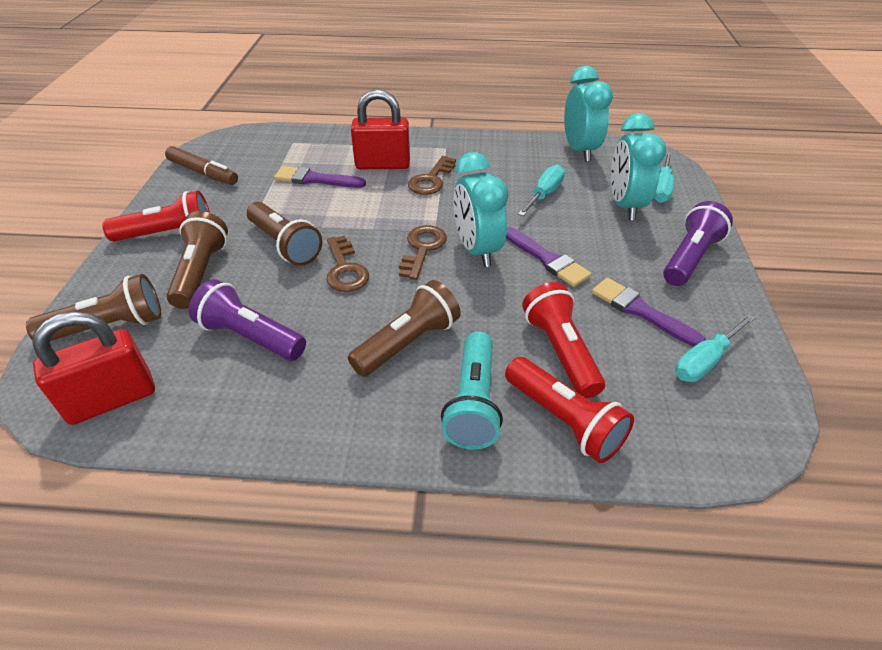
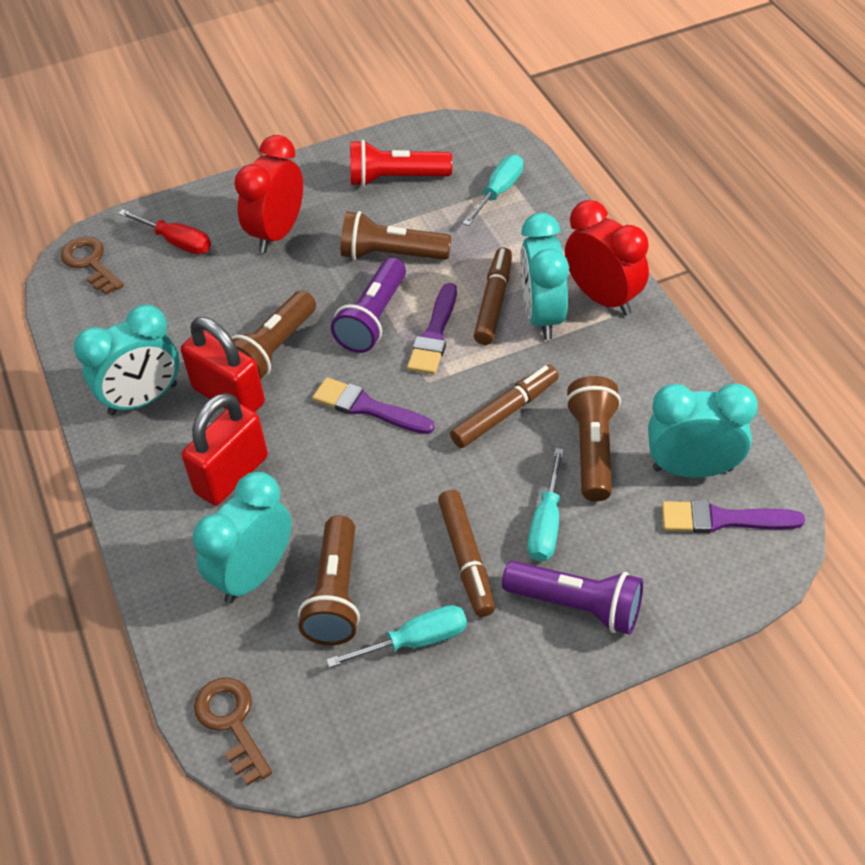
brown key: 3 -> 2
brown marker: 1 -> 3
red clock: 0 -> 2
red flashlight: 3 -> 1
red screwdriver: 0 -> 1
turquoise clock: 3 -> 4
turquoise flashlight: 1 -> 0

